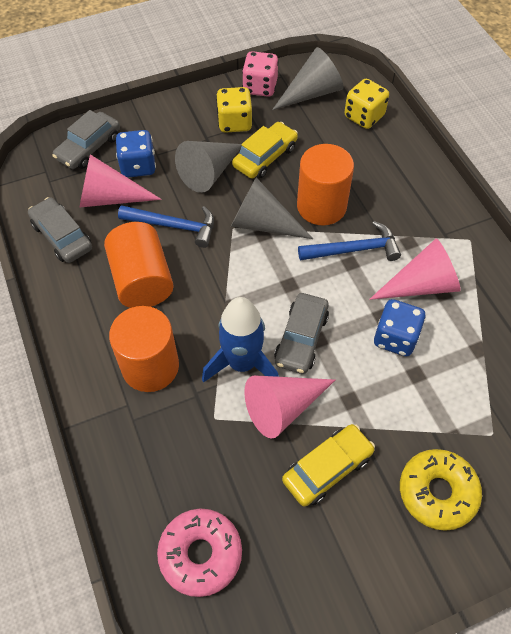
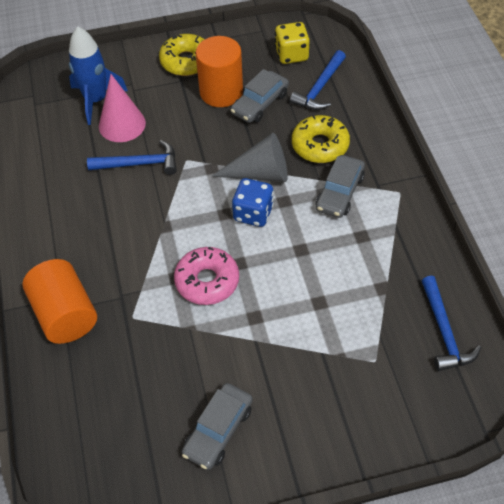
blue dice: 2 -> 1
blue hammer: 2 -> 3
grey cone: 3 -> 1
orange cylinder: 3 -> 2
pink cone: 3 -> 1
pink dice: 1 -> 0
yellow car: 2 -> 0
yellow dice: 2 -> 1
yellow donut: 1 -> 2

